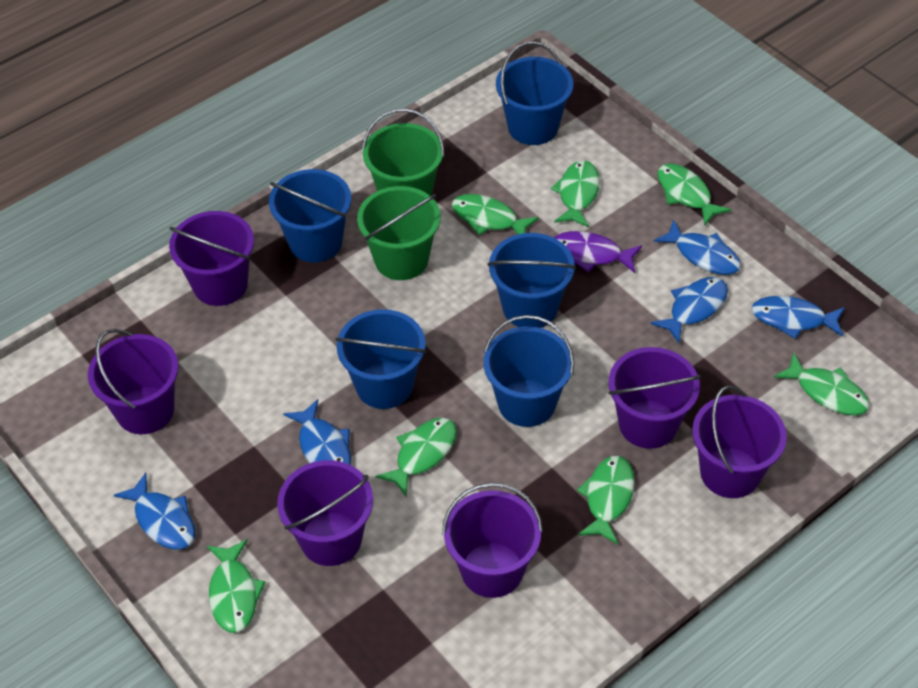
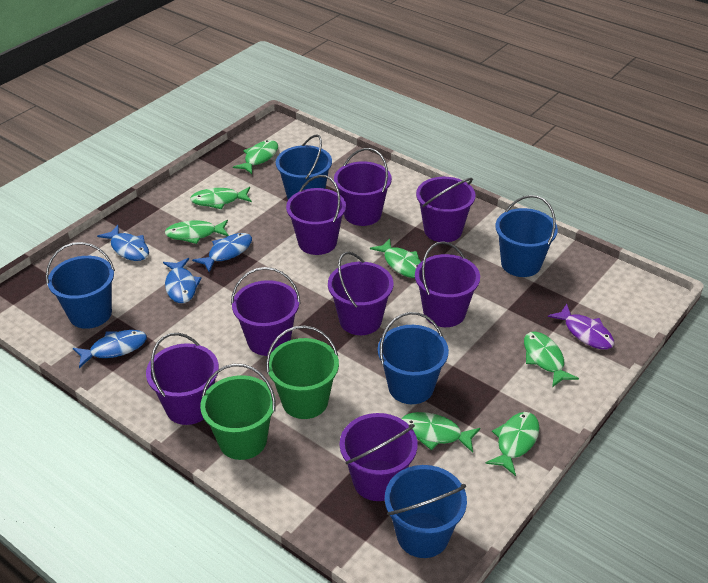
blue fish: 5 -> 4
purple bucket: 6 -> 8

